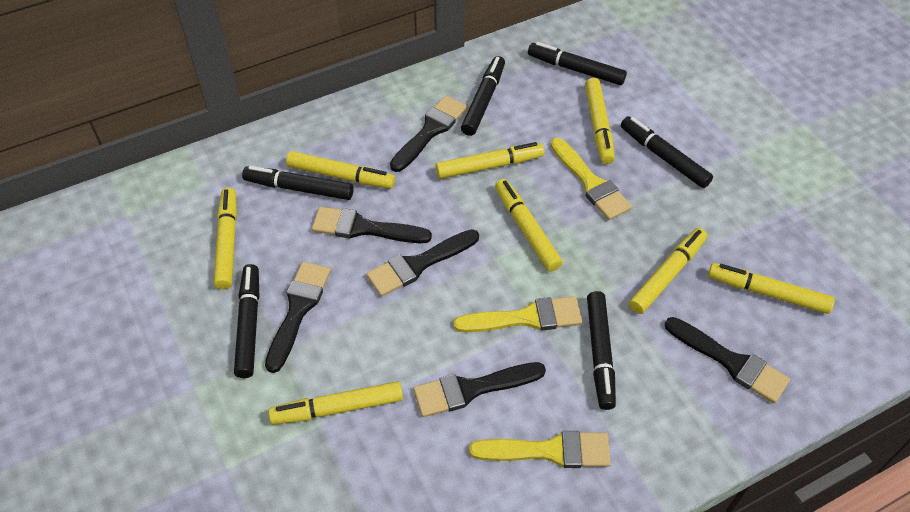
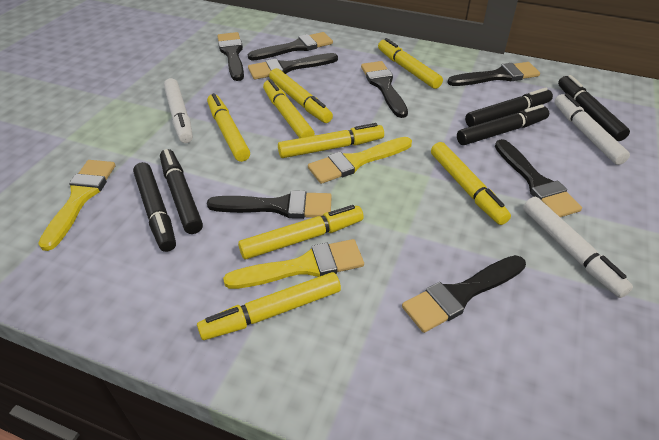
black brush: 6 -> 8
black marker: 6 -> 5
white marker: 0 -> 3

